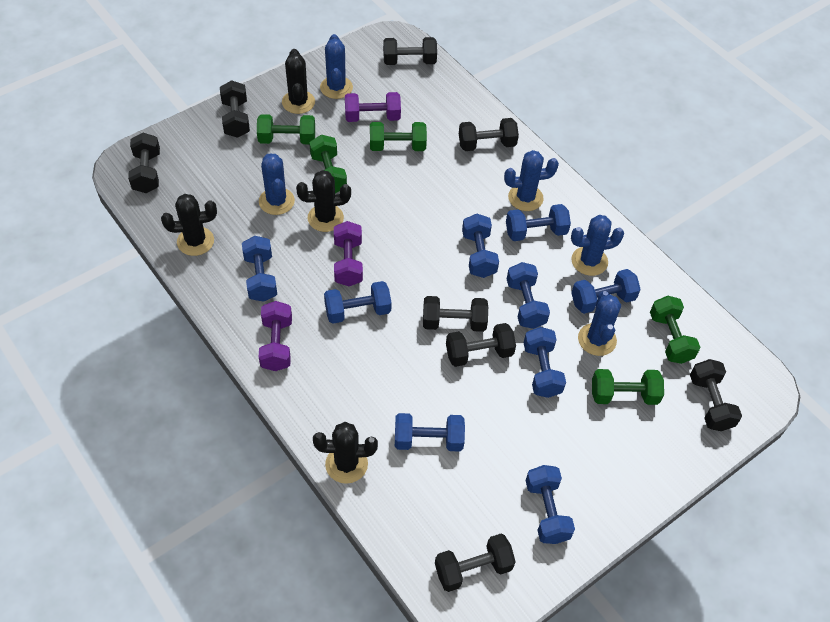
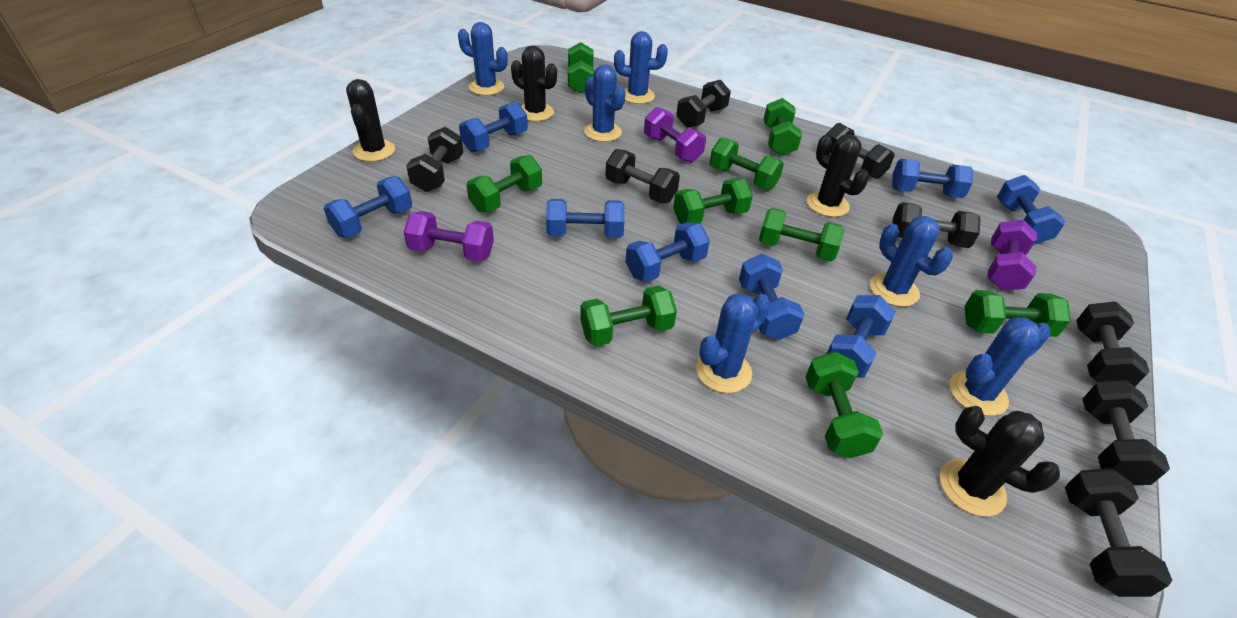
blue cactus: 5 -> 6
blue dumbbell: 9 -> 8
green dumbbell: 5 -> 9

